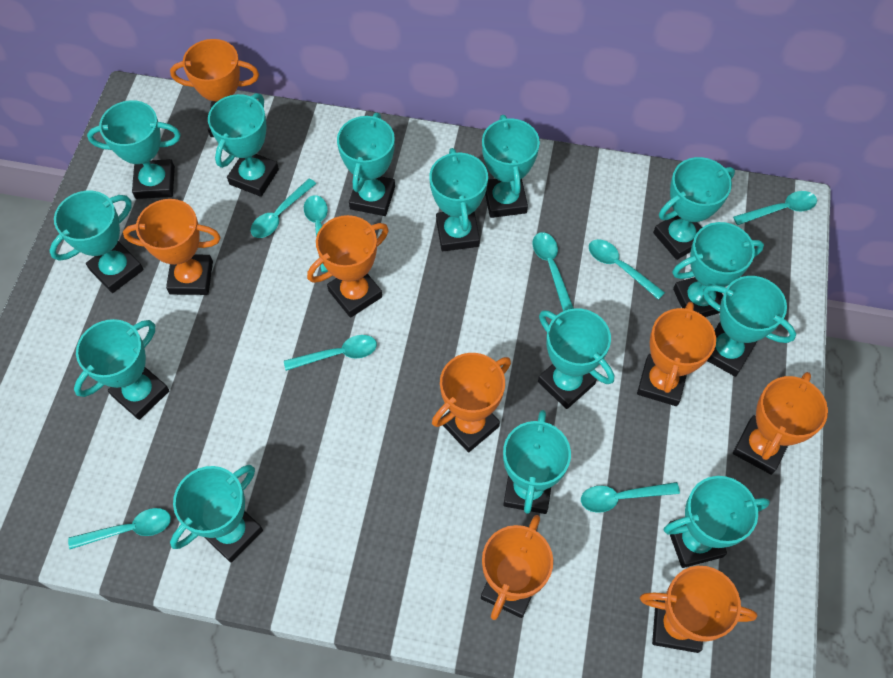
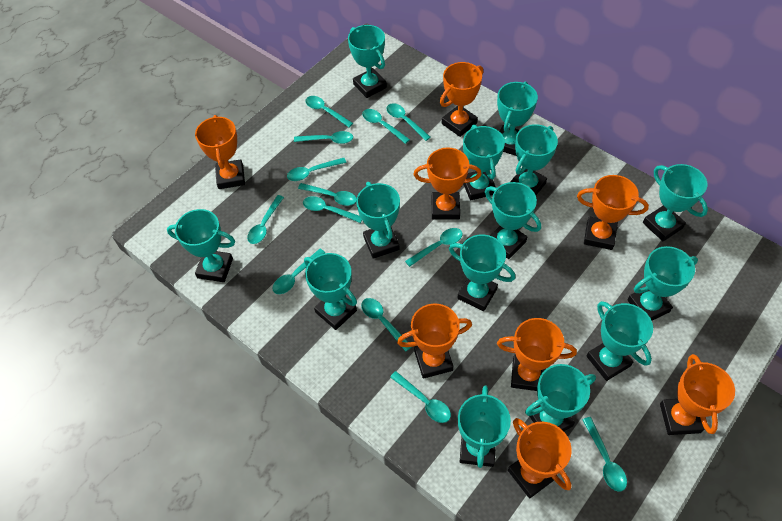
turquoise spoon: 8 -> 13

